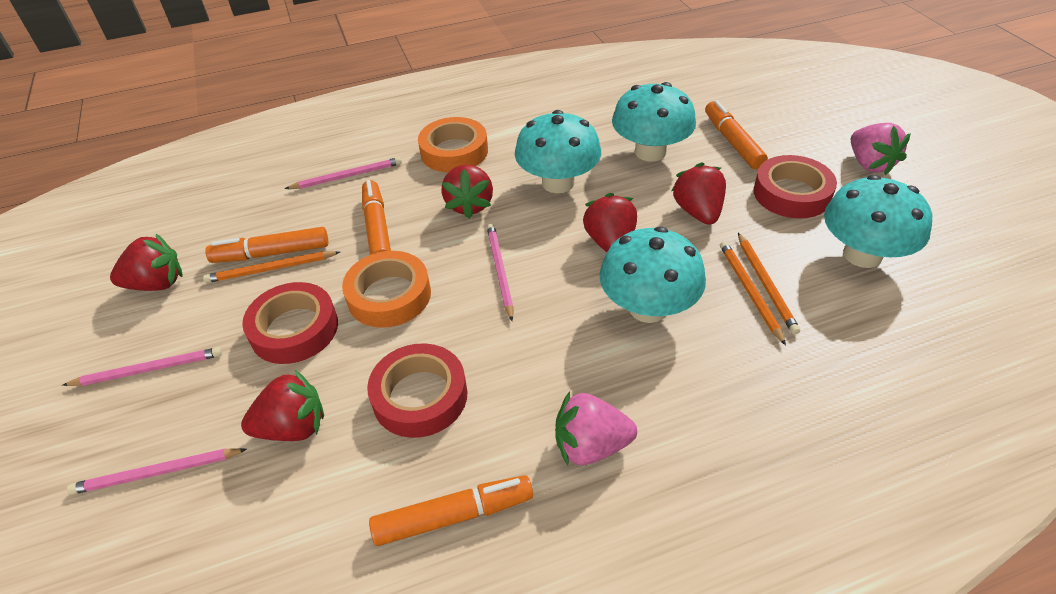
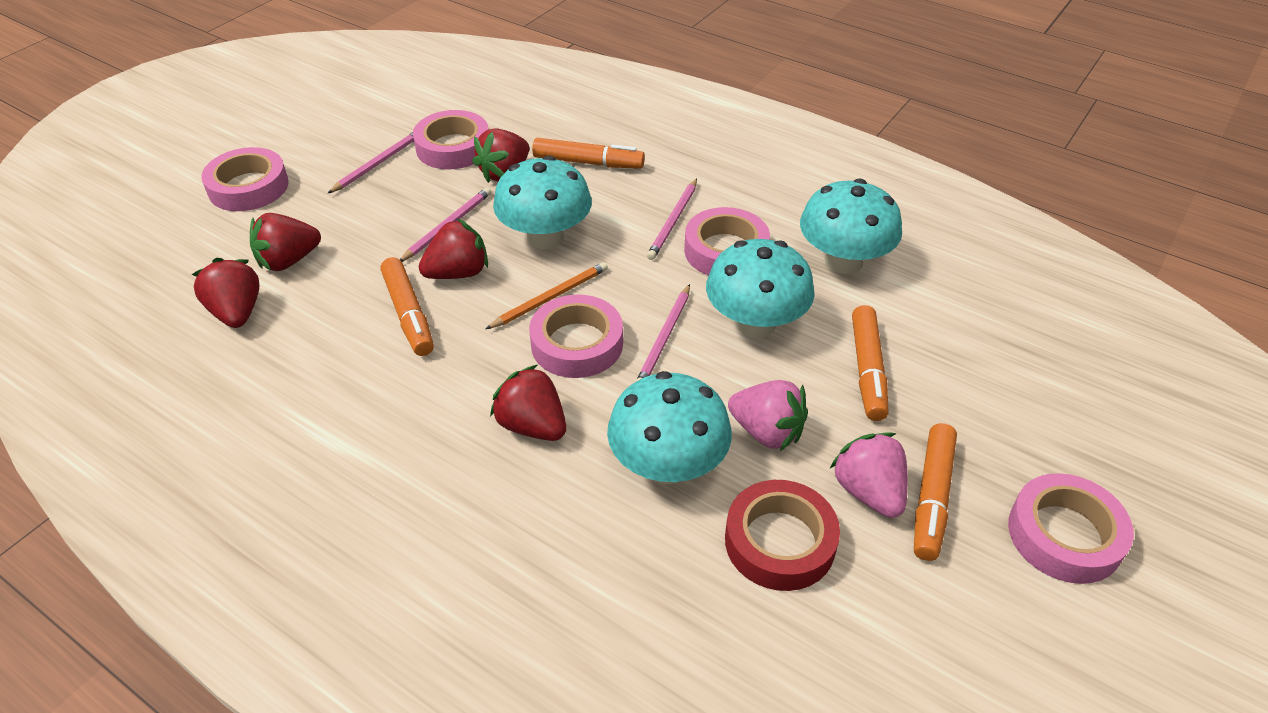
orange pencil: 3 -> 1
orange tape: 2 -> 0
pink tape: 0 -> 5
red tape: 3 -> 1

